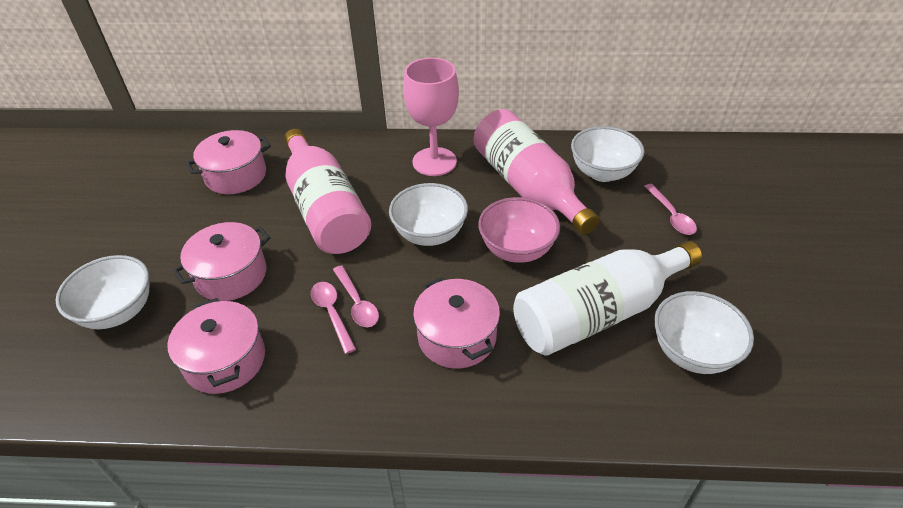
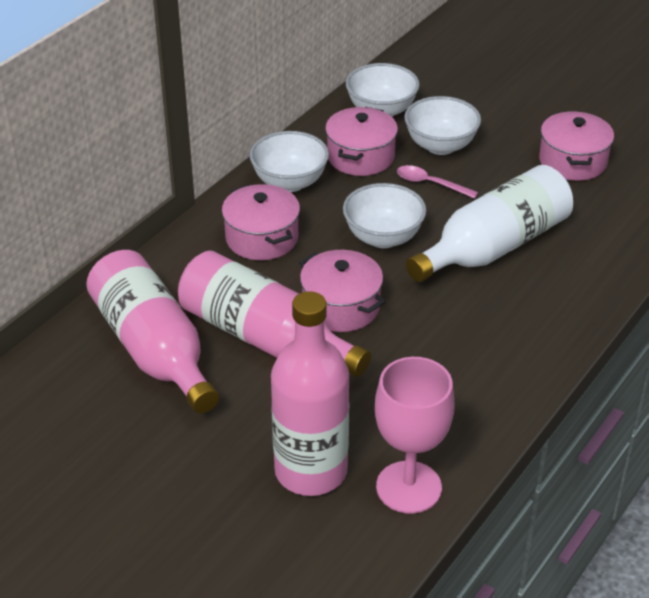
pink bottle: 2 -> 3
pink bowl: 1 -> 0
pink spoon: 3 -> 1

